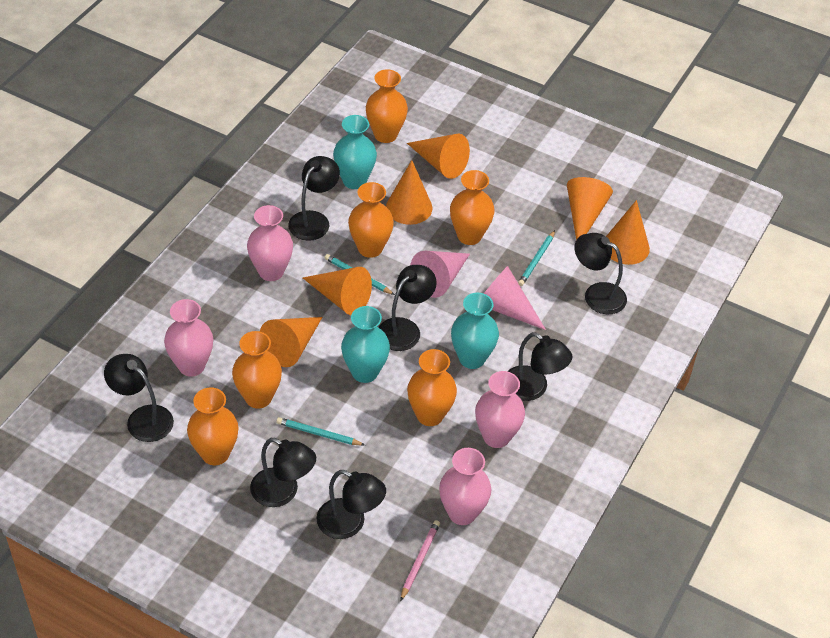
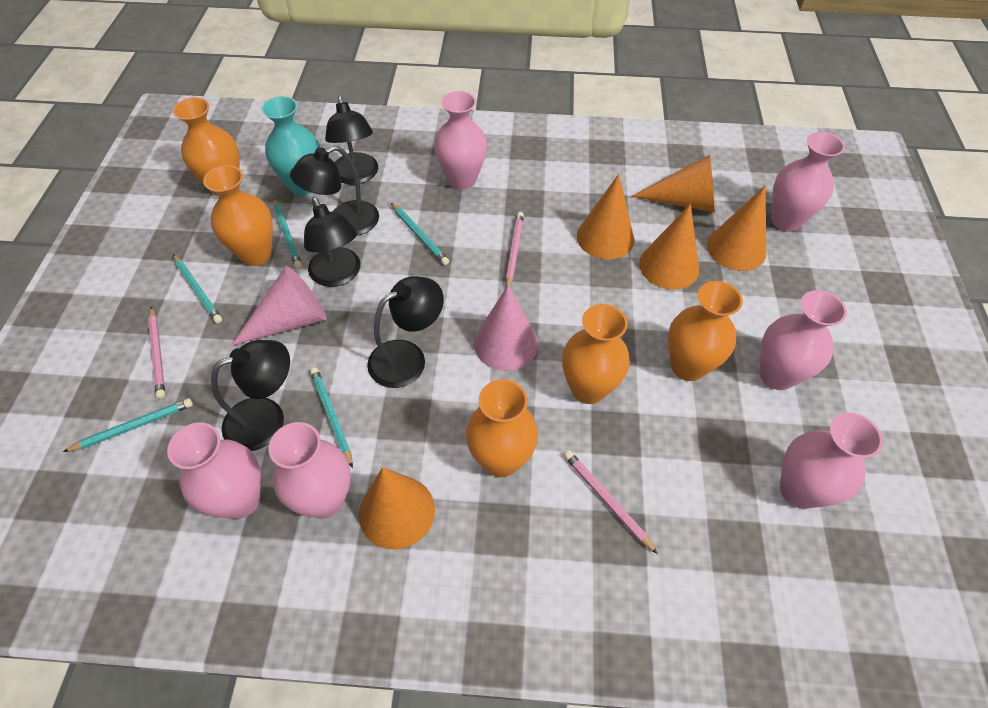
black lamp: 7 -> 5
orange cone: 6 -> 5
orange vase: 6 -> 5
pink pencil: 1 -> 3
pink vase: 4 -> 6
turquoise pencil: 3 -> 5
turquoise vase: 3 -> 1

